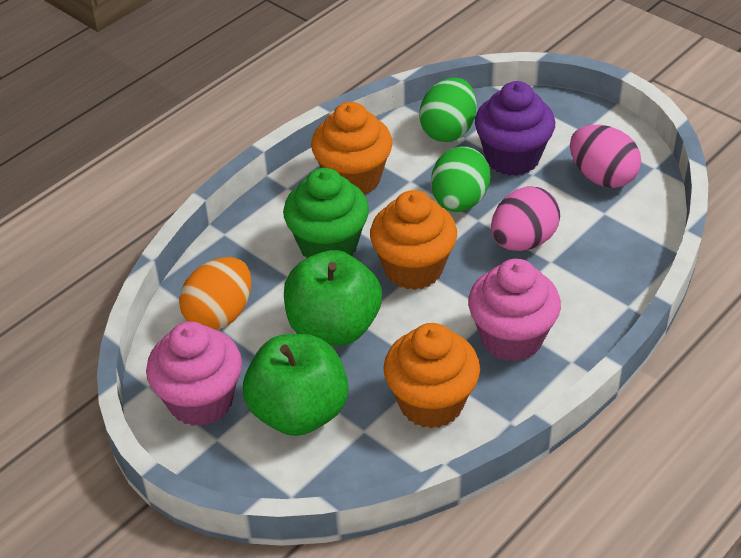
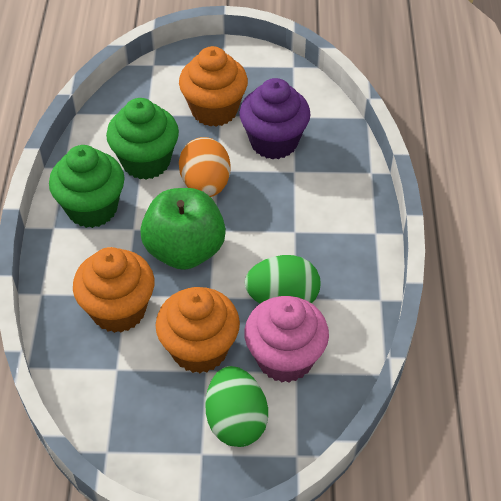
green apple: 2 -> 1
green cupcake: 1 -> 2
pink cupcake: 2 -> 1
pink egg: 2 -> 0

